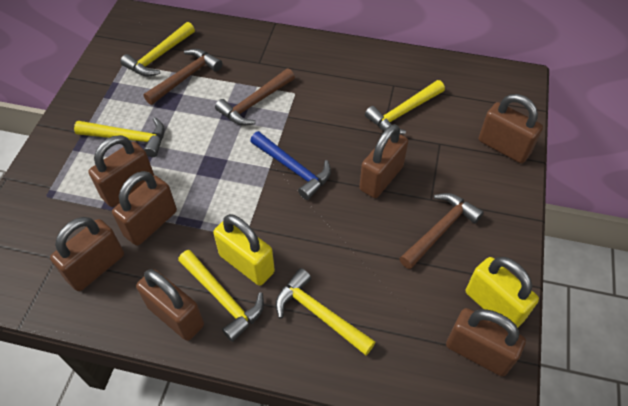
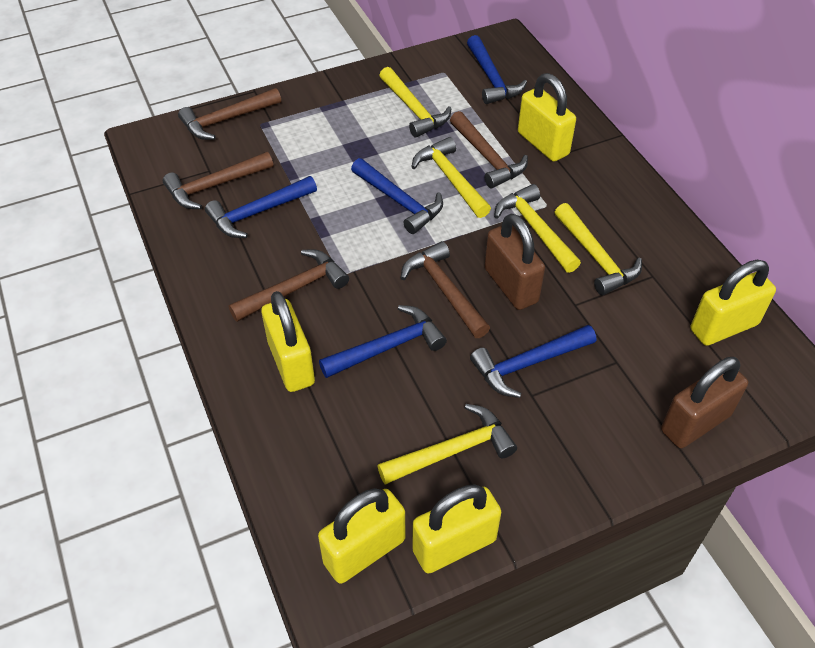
blue hammer: 1 -> 5
brown hammer: 3 -> 5
brown padlock: 7 -> 2
yellow padlock: 2 -> 5

